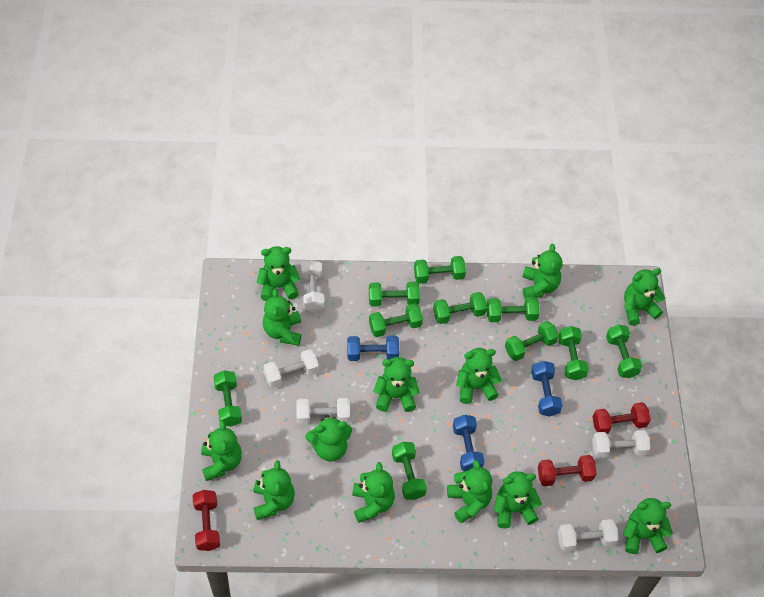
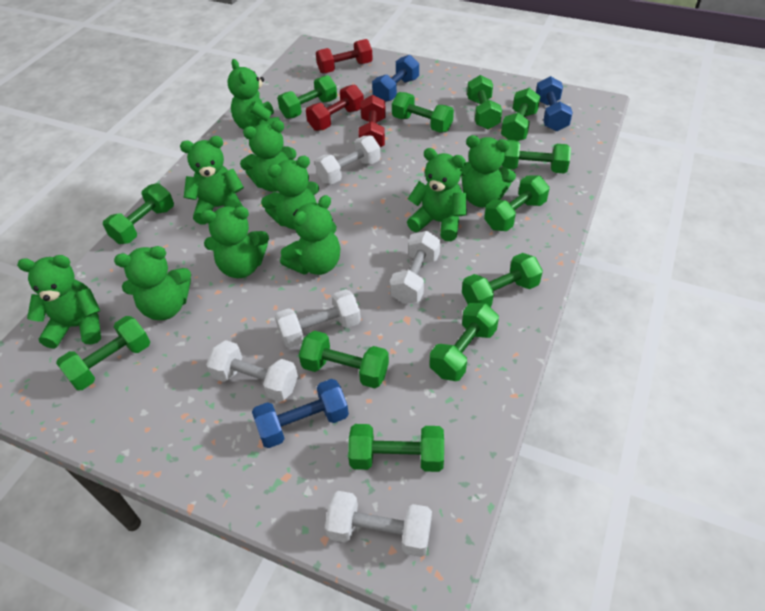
green dumbbell: 10 -> 12
green teddy bear: 13 -> 10

